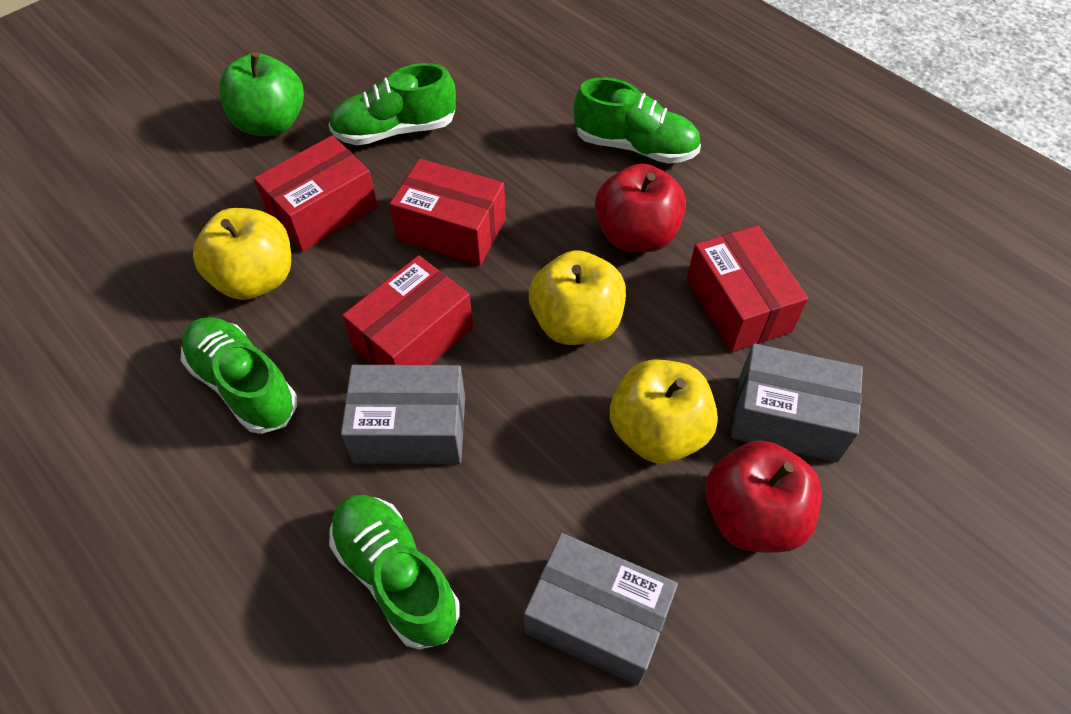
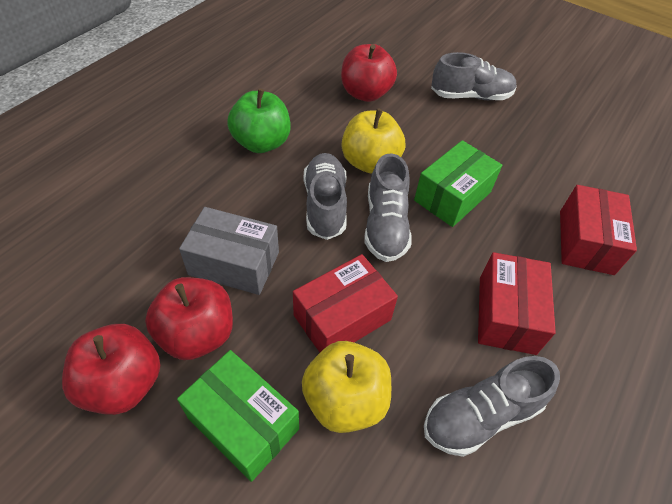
green box: 0 -> 2
green shoe: 4 -> 0
grey box: 3 -> 1
grey shoe: 0 -> 4
red apple: 2 -> 3
red box: 4 -> 3
yellow apple: 3 -> 2

